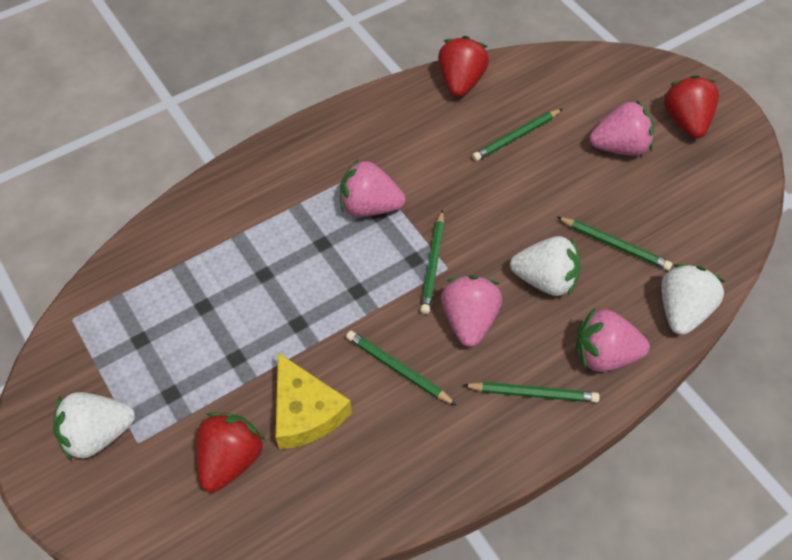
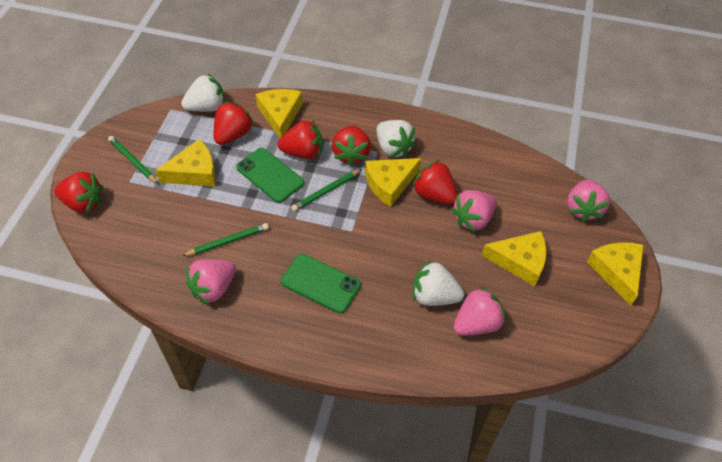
green pencil: 5 -> 3
green phone: 0 -> 2
red strawberry: 3 -> 5
yellow cheese: 1 -> 5

